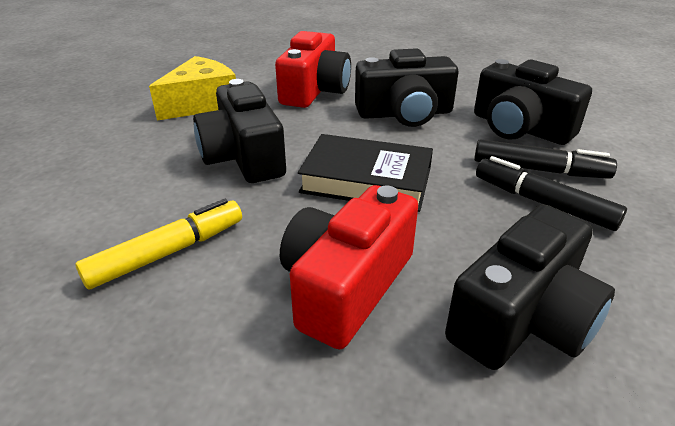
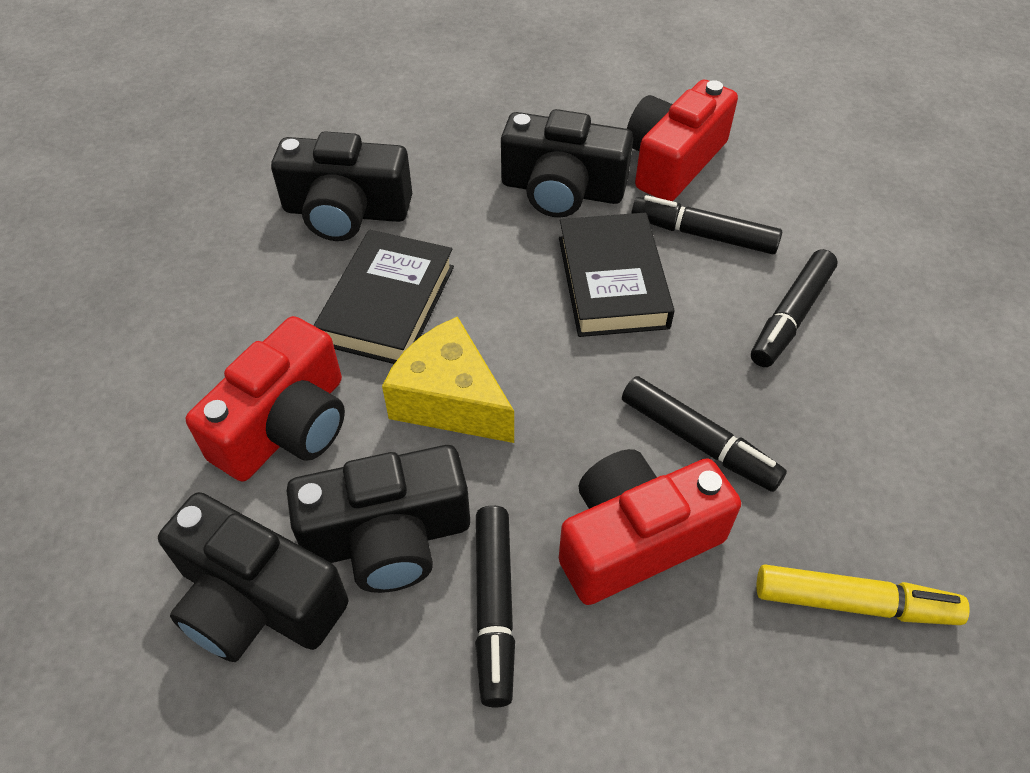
black book: 1 -> 2
black marker: 2 -> 4
red camera: 2 -> 3

